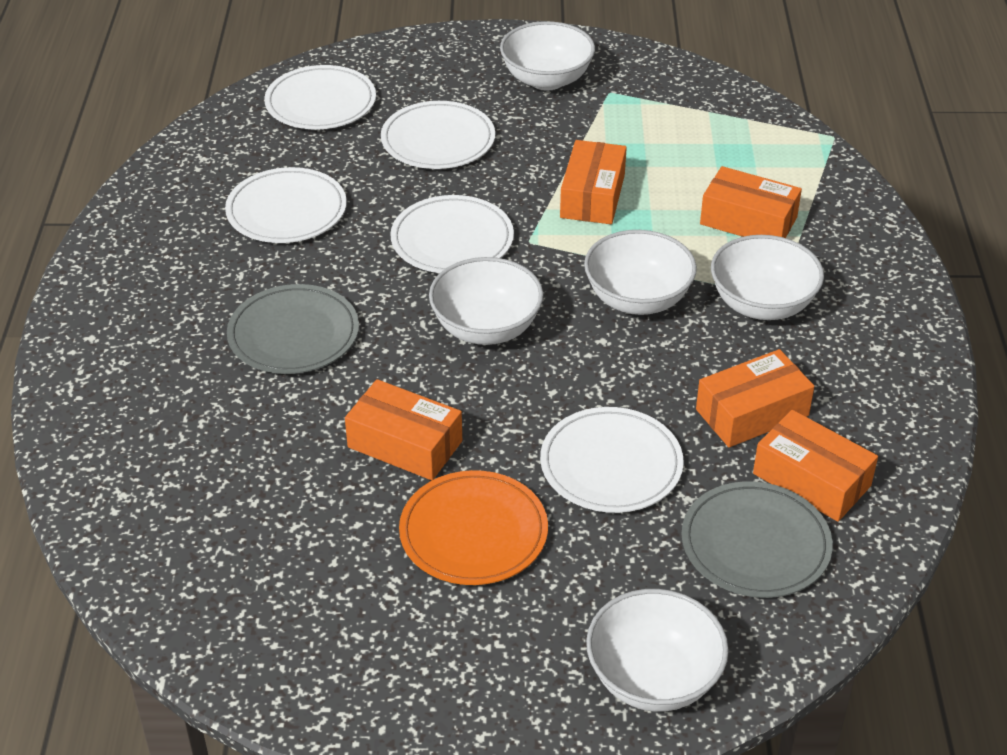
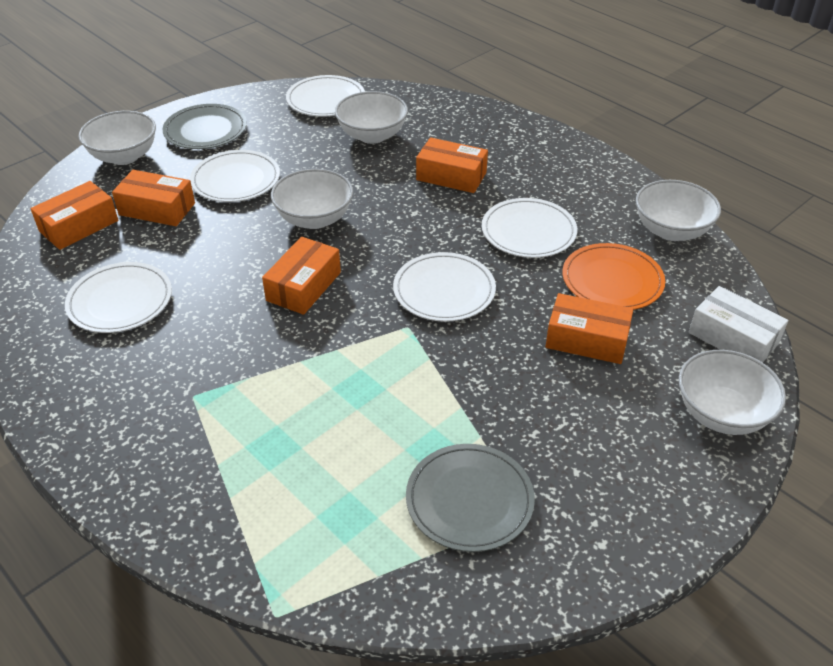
white box: 0 -> 1

